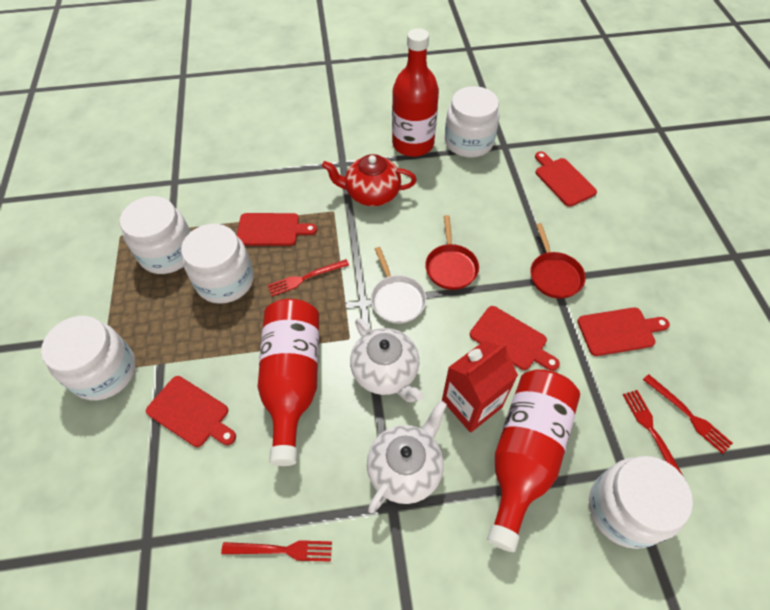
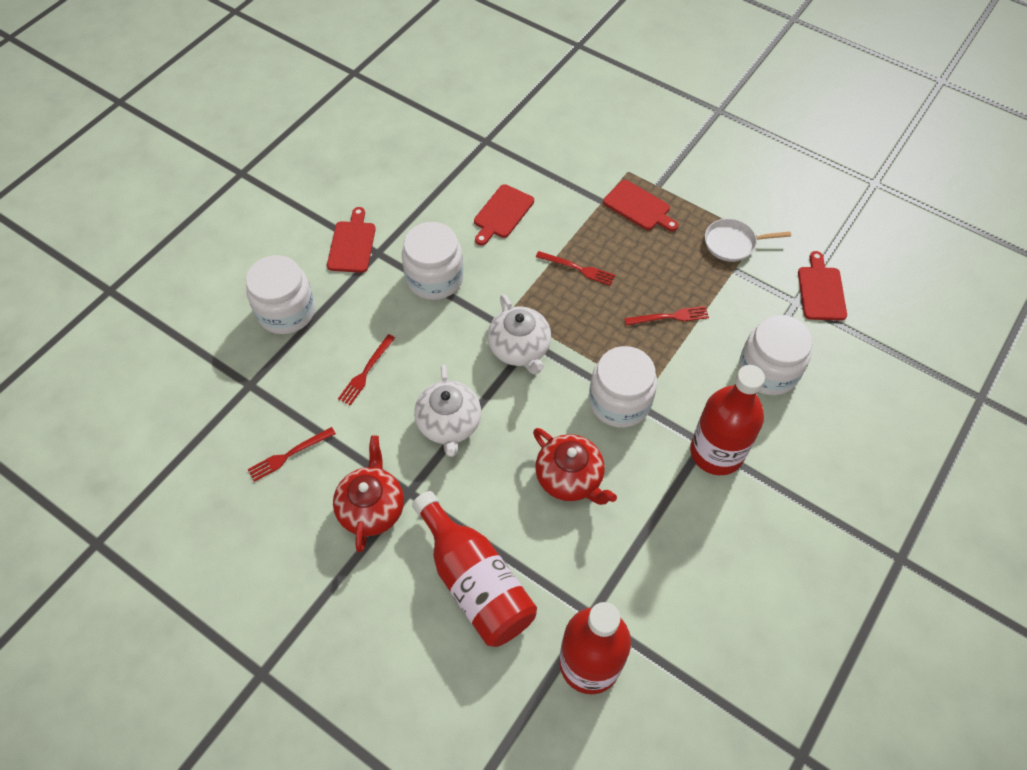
red carton: 1 -> 0
red cutting board: 5 -> 4
red pan: 2 -> 0
red teapot: 1 -> 2
white jar: 5 -> 4

